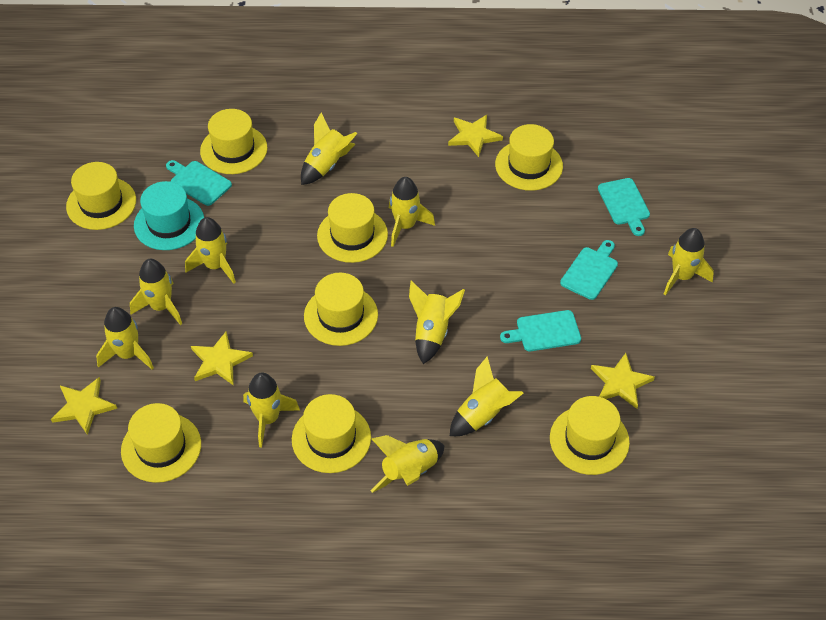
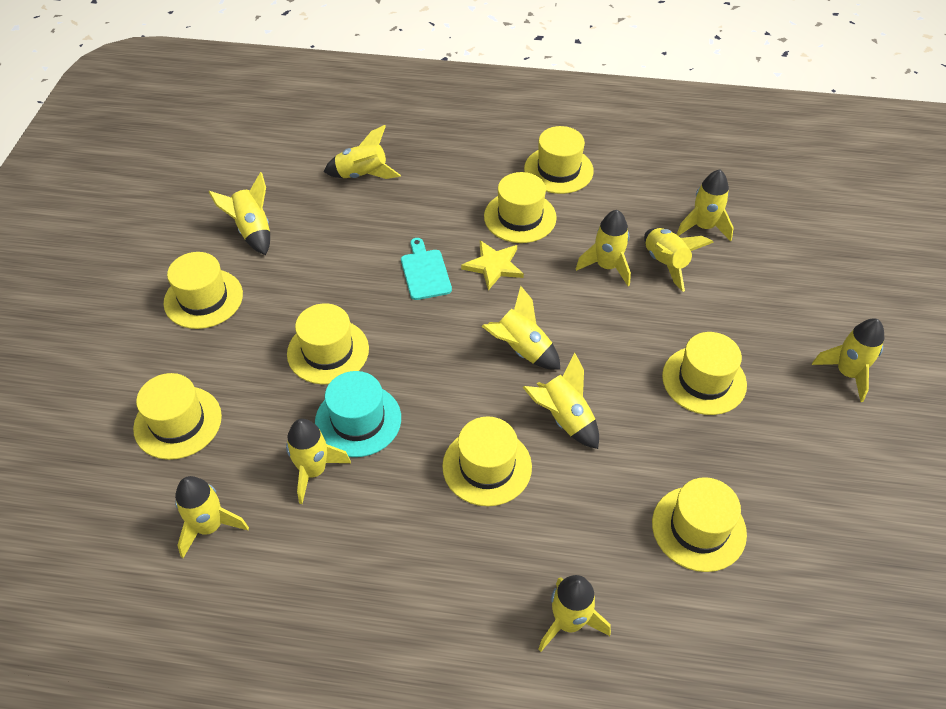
turquoise cutting board: 4 -> 1
yellow rocket: 10 -> 11
yellow star: 4 -> 1

